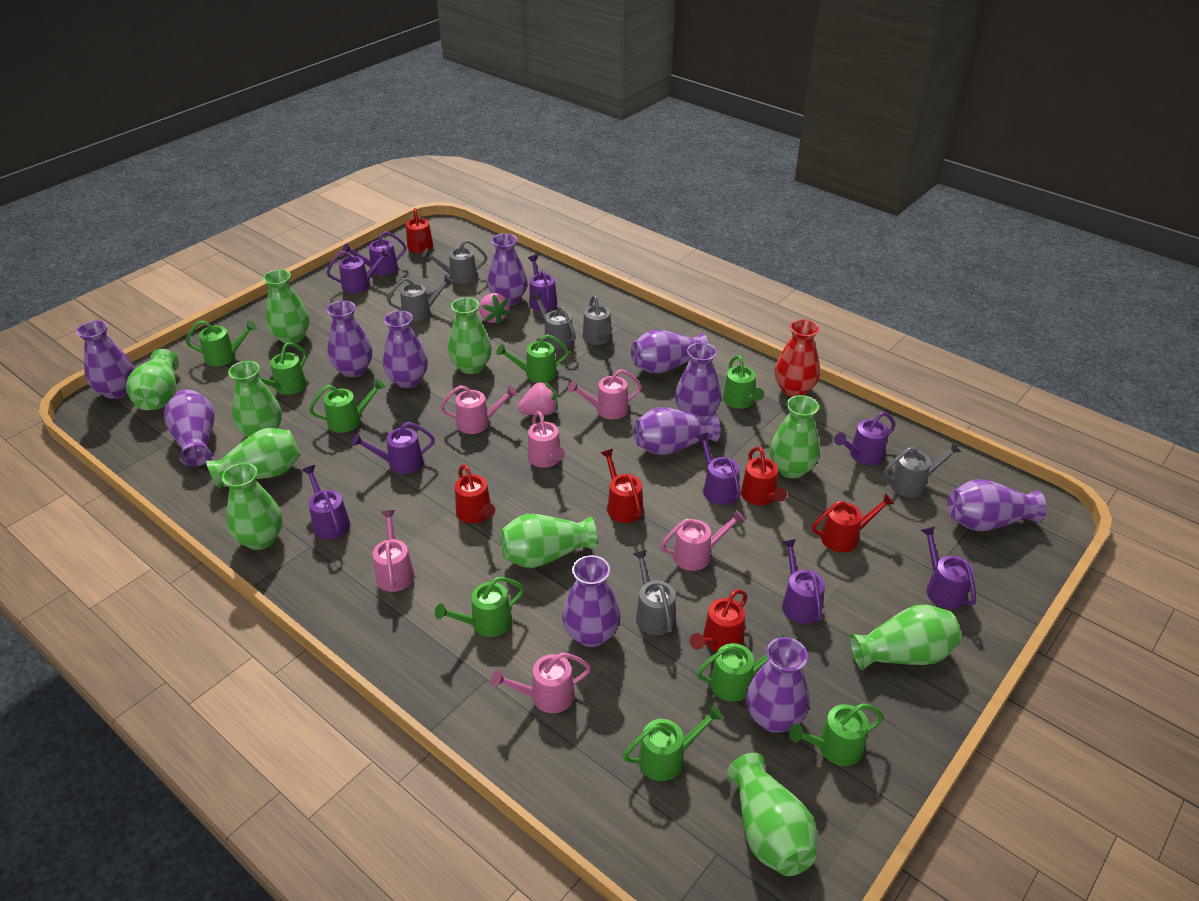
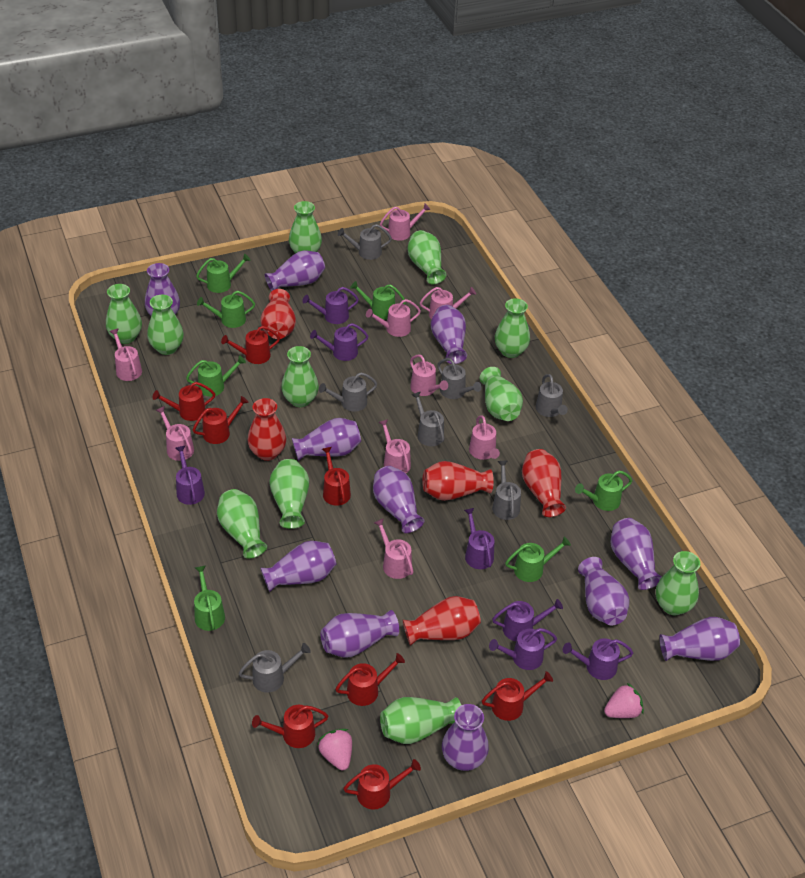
green vase: 10 -> 11
green watering can: 9 -> 7
grey watering can: 6 -> 7
pink watering can: 6 -> 9
purple watering can: 9 -> 7
red vase: 1 -> 5
red watering can: 6 -> 8

